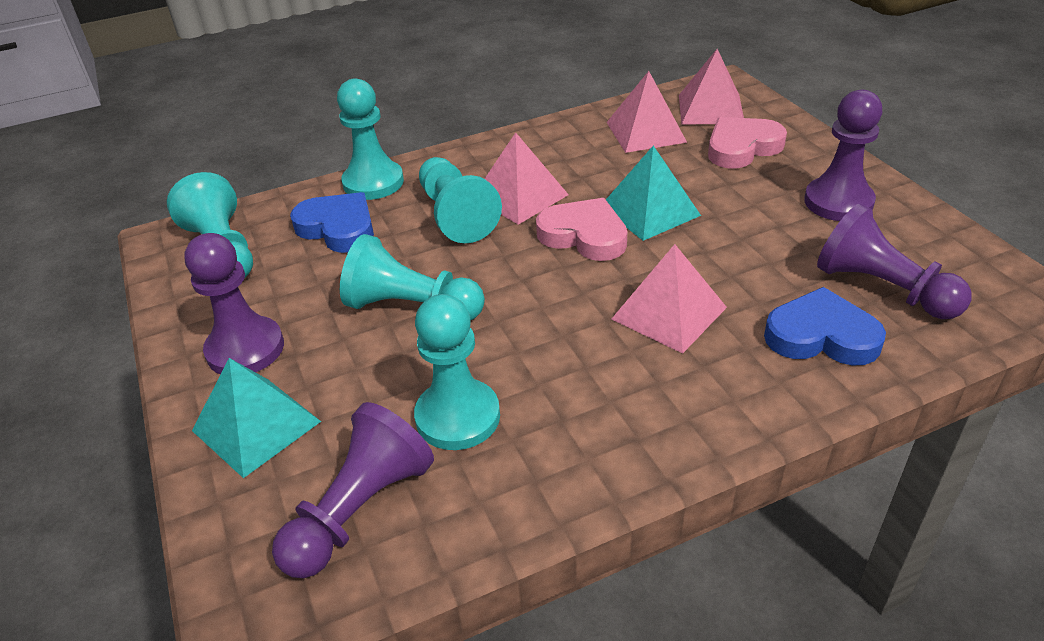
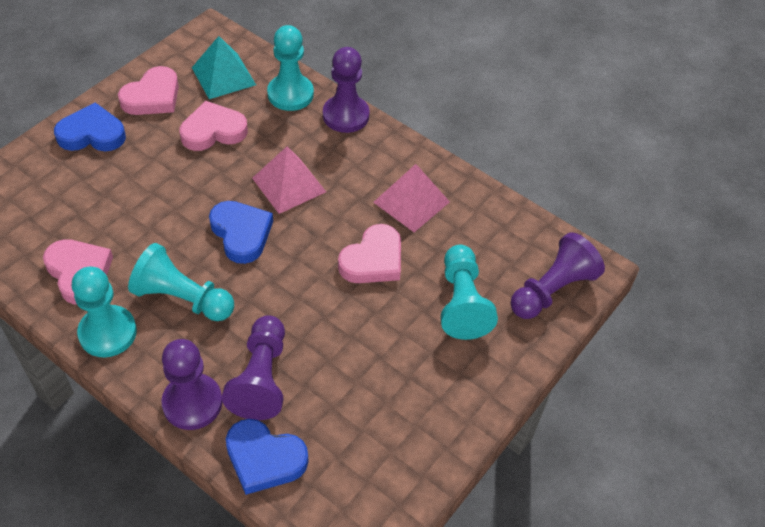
blue heart: 2 -> 3
pink heart: 2 -> 4
pink pyramid: 4 -> 2
turquoise pawn: 5 -> 4
turquoise pyramid: 2 -> 1

